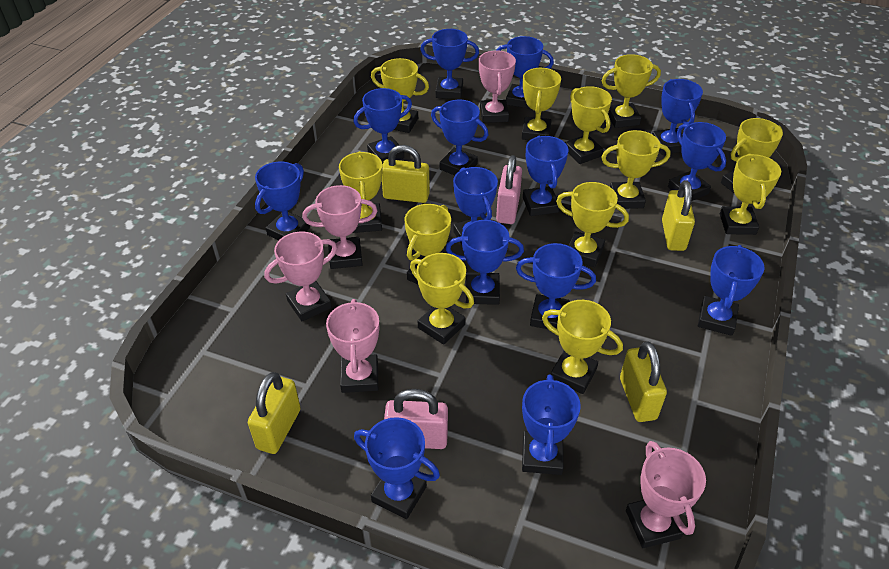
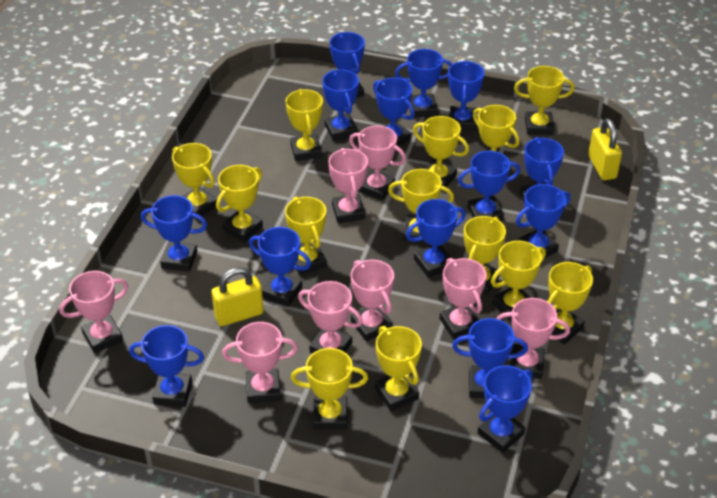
pink padlock: 2 -> 0
pink trophy: 5 -> 8
yellow padlock: 4 -> 2
yellow trophy: 12 -> 13

